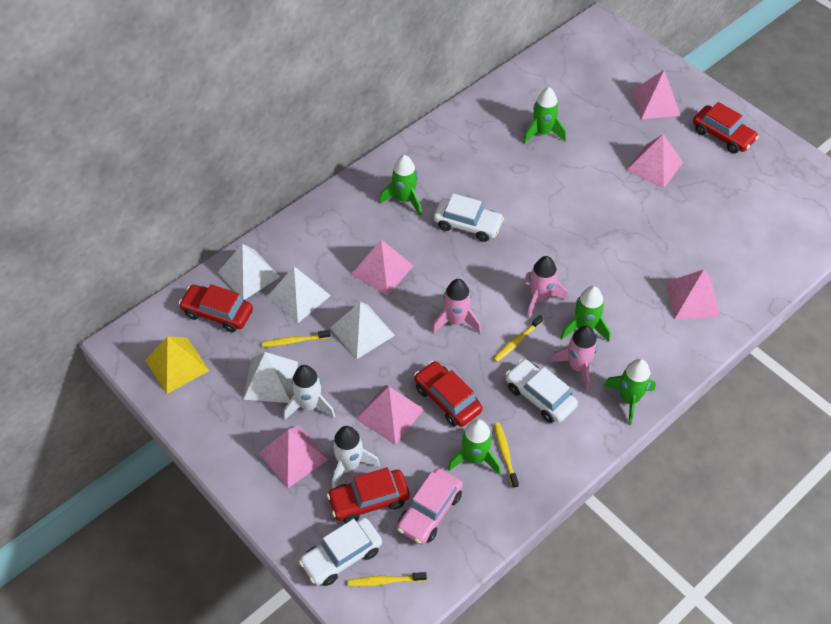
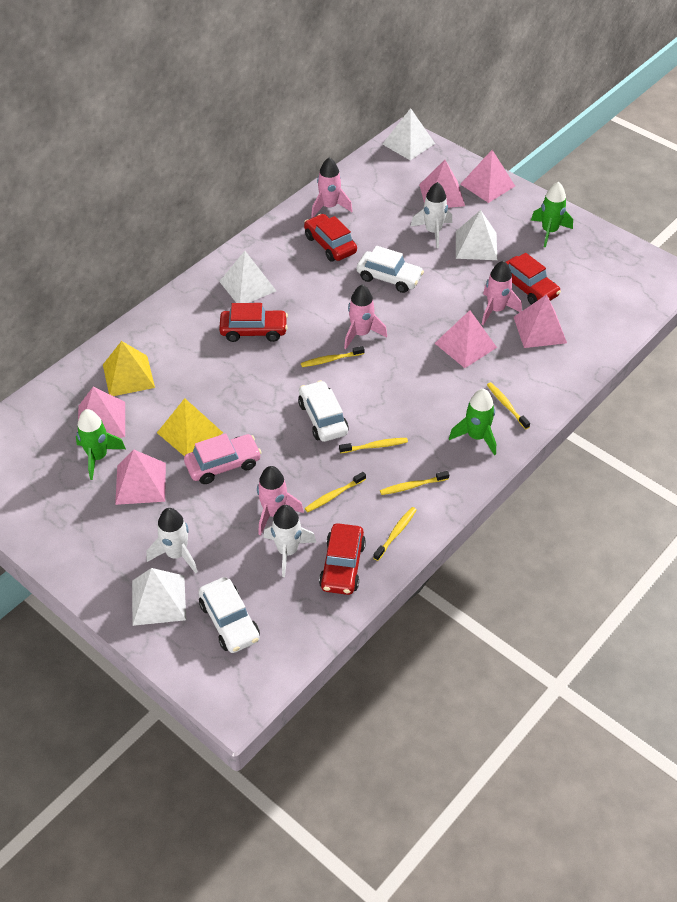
green rocket: 5 -> 3
pink rocket: 3 -> 4
white rocket: 2 -> 3
yellow pyramid: 1 -> 2
yellow toothbrush: 4 -> 6

